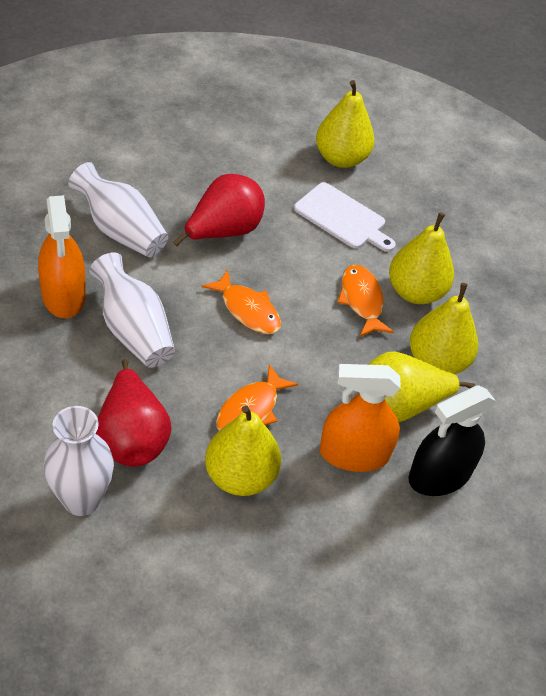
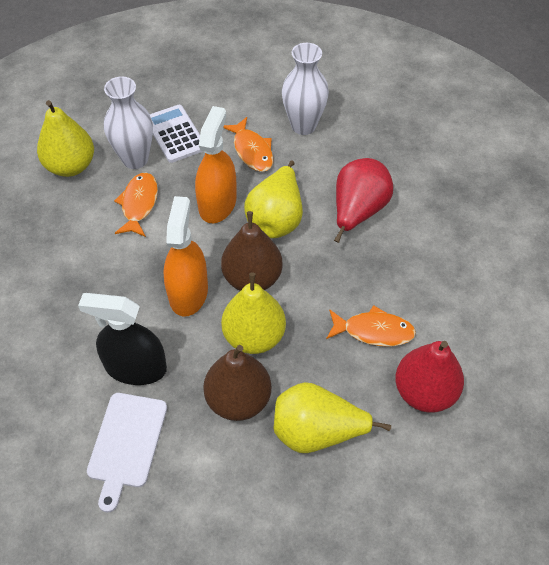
brown pear: 0 -> 2
white calculator: 0 -> 1
white vase: 3 -> 2
yellow pear: 5 -> 4

